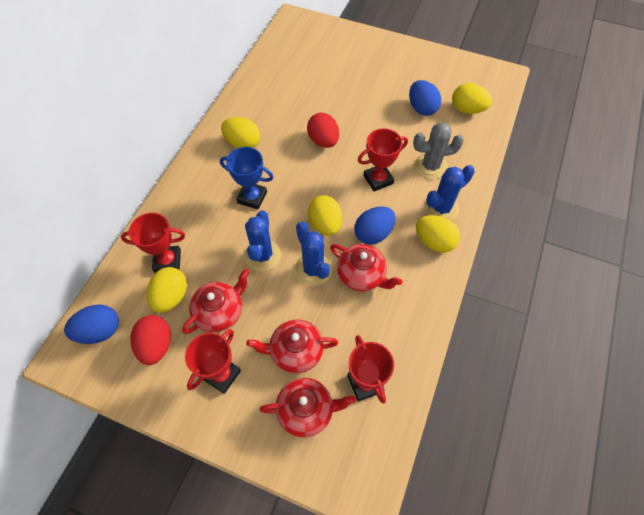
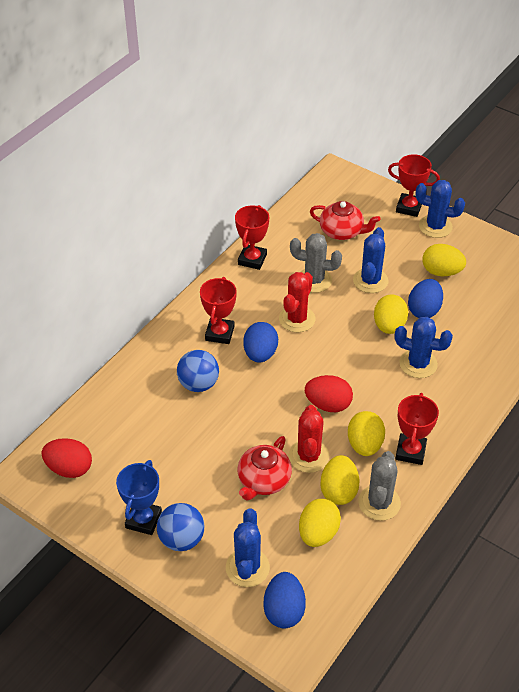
blue ball: 0 -> 2
blue cactus: 3 -> 4
grey cactus: 1 -> 2
red cactus: 0 -> 2
red teapot: 4 -> 2

